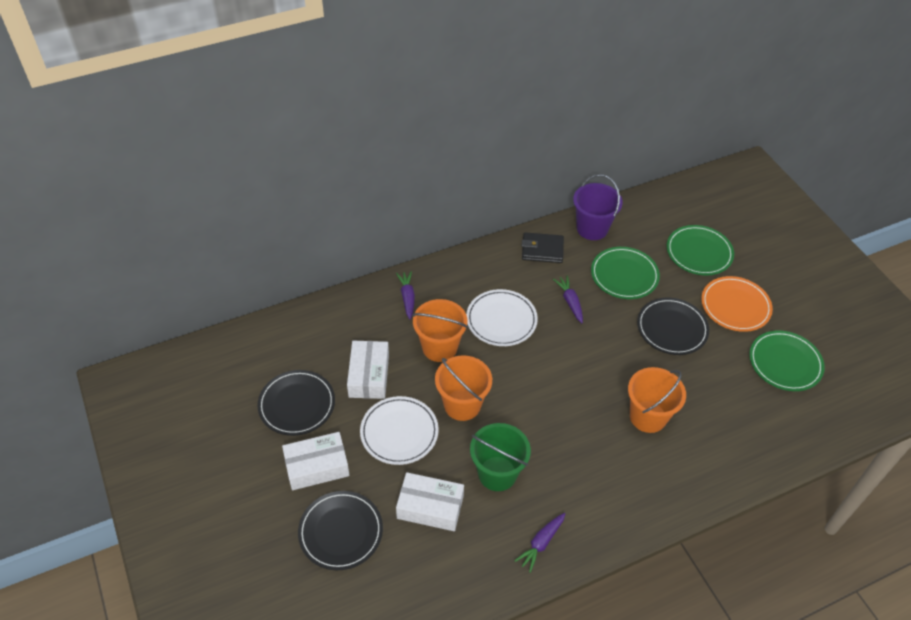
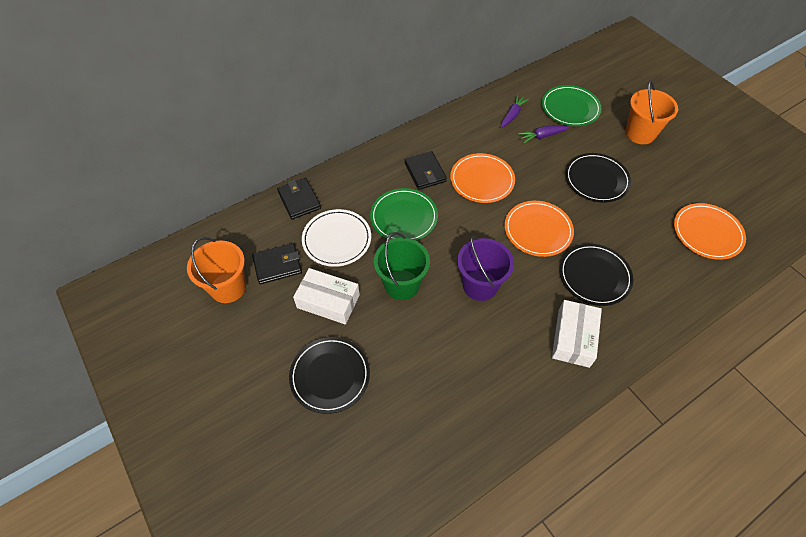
black wallet: 1 -> 3
green plate: 3 -> 2
orange bucket: 3 -> 2
orange plate: 1 -> 3
purple carrot: 3 -> 2
white box: 3 -> 2
white plate: 2 -> 1

